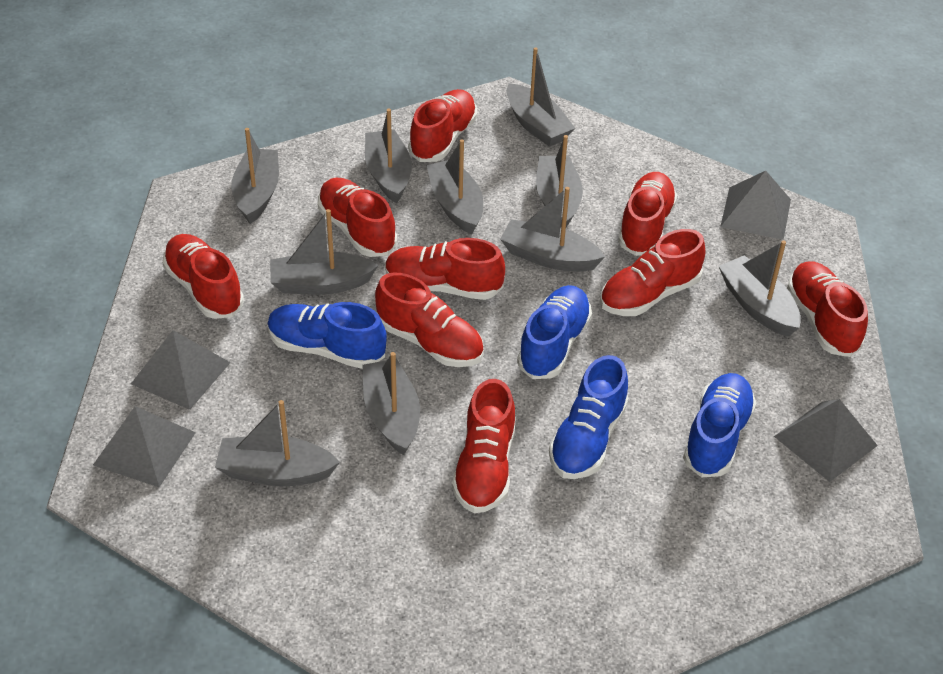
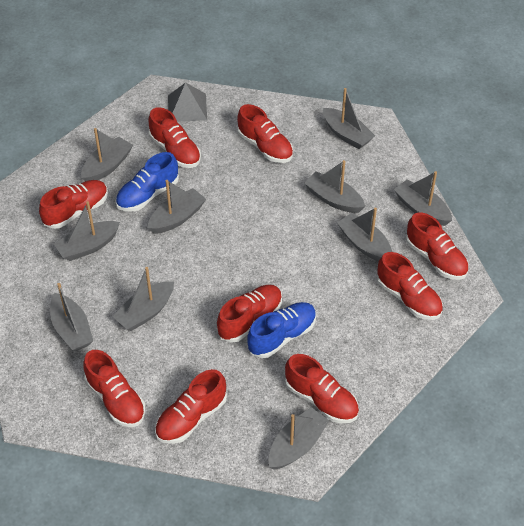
blue shoe: 4 -> 2
grey pyramid: 4 -> 1

